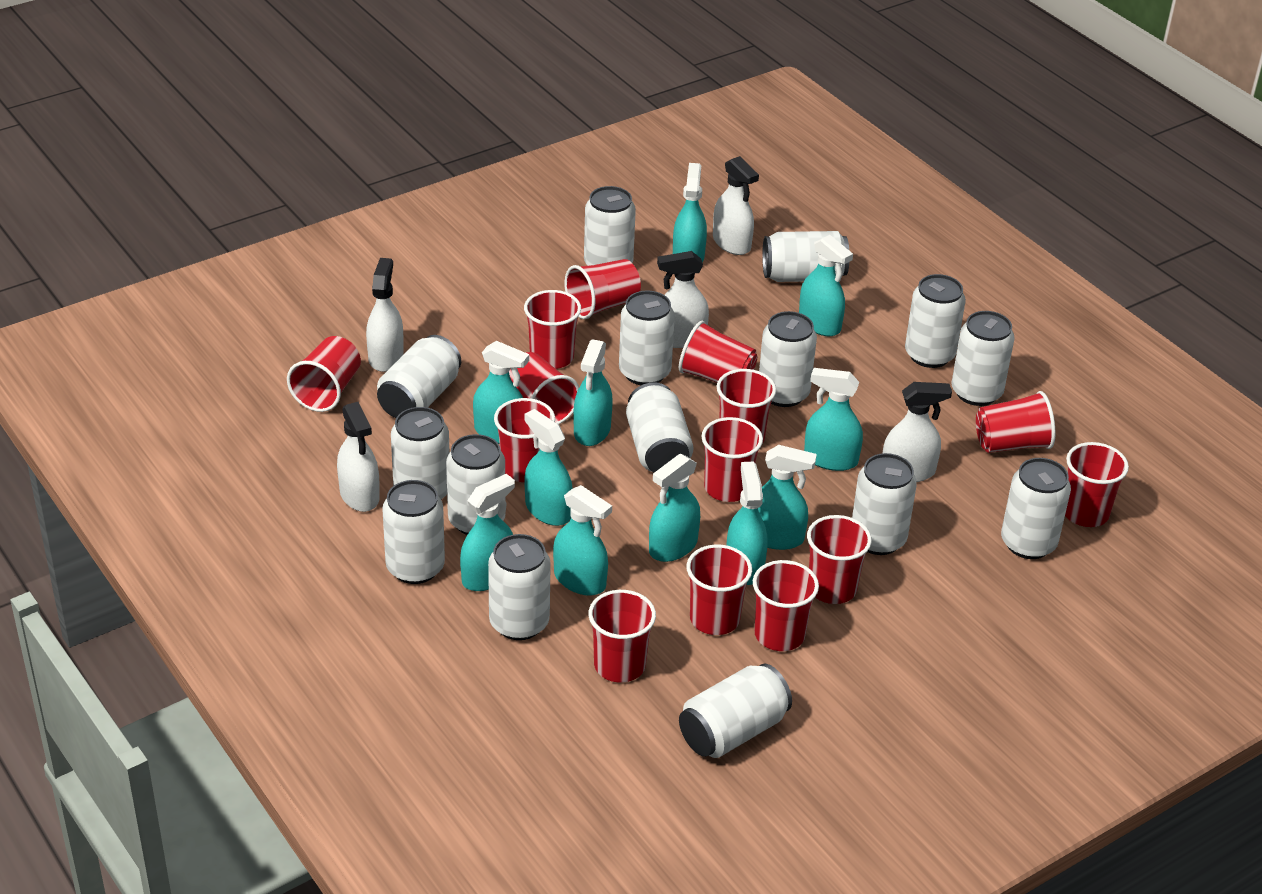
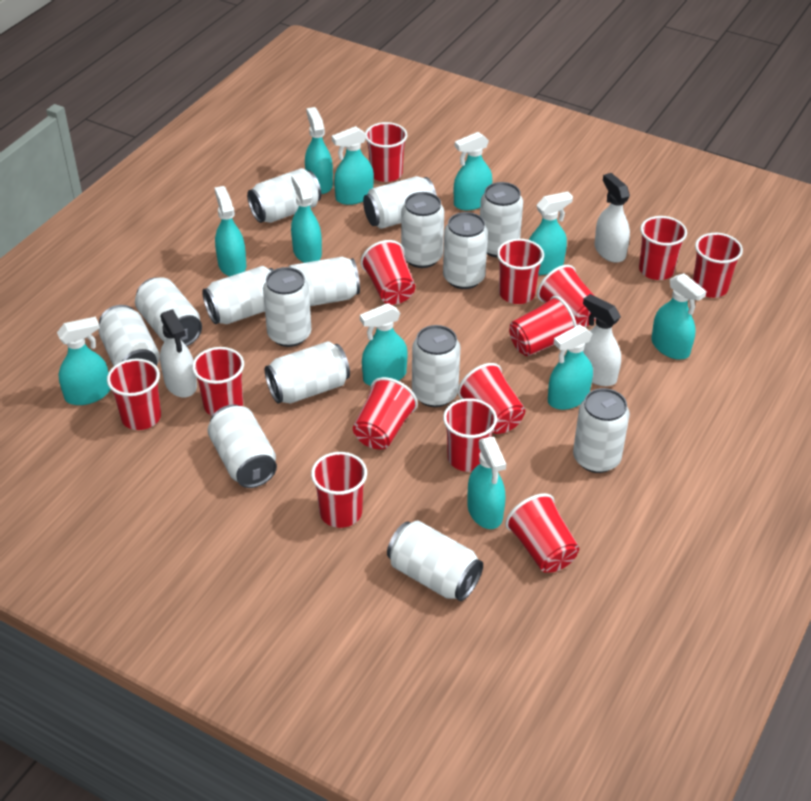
white spray bottle: 5 -> 3

